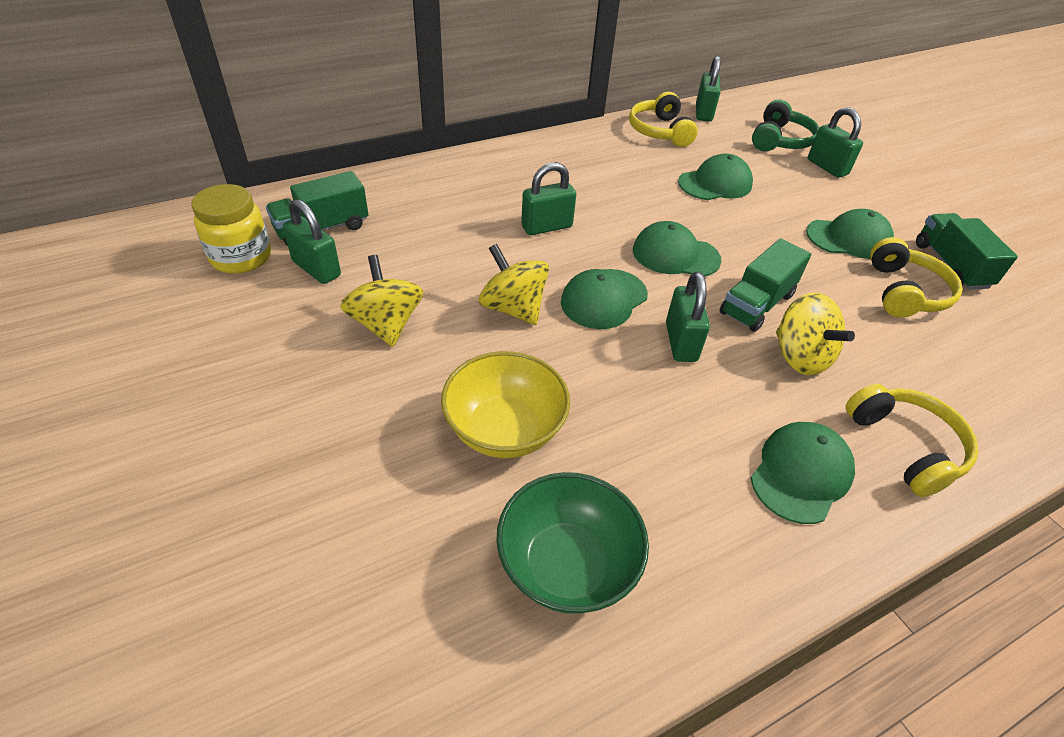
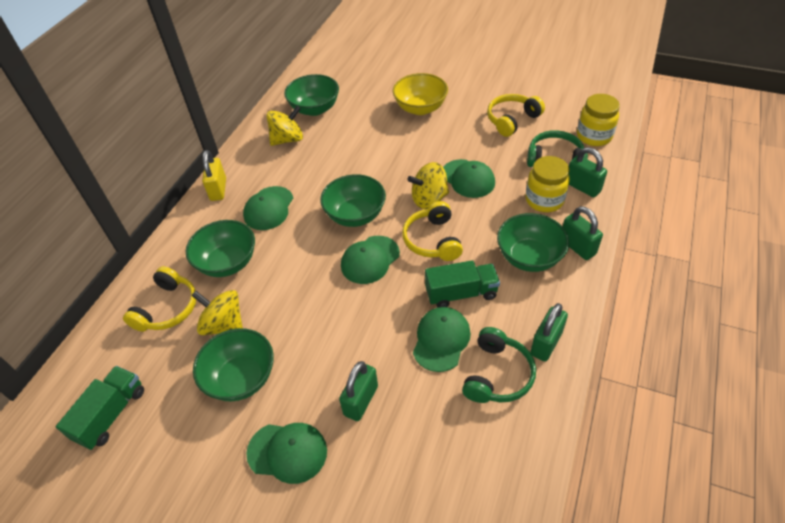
green bowl: 1 -> 5
green headphones: 1 -> 2
green padlock: 5 -> 4
green truck: 3 -> 2
yellow jar: 1 -> 2
yellow padlock: 0 -> 1

